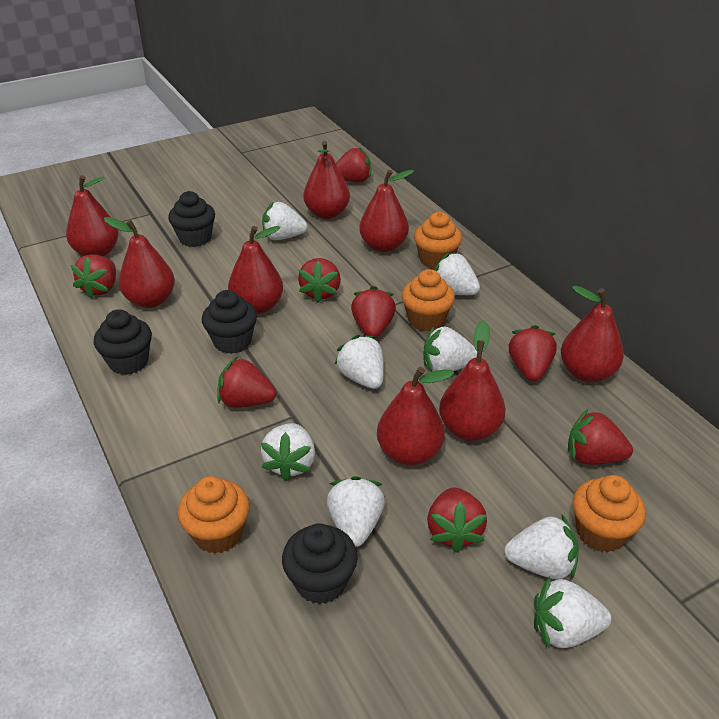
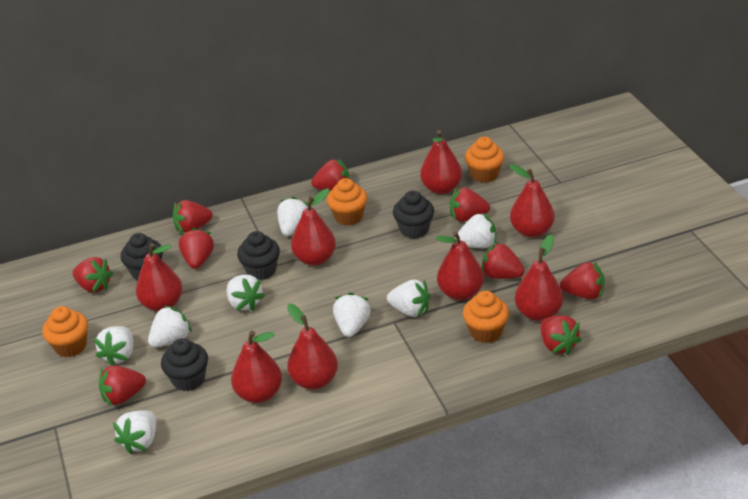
red strawberry: 8 -> 9

